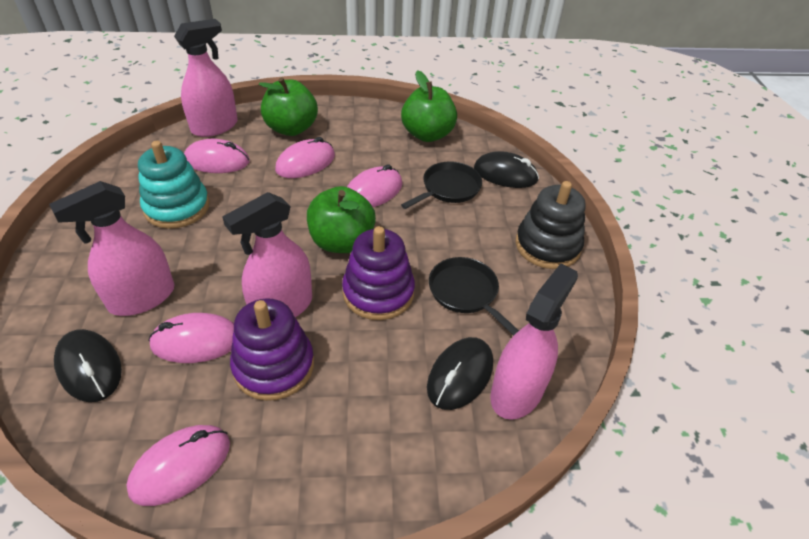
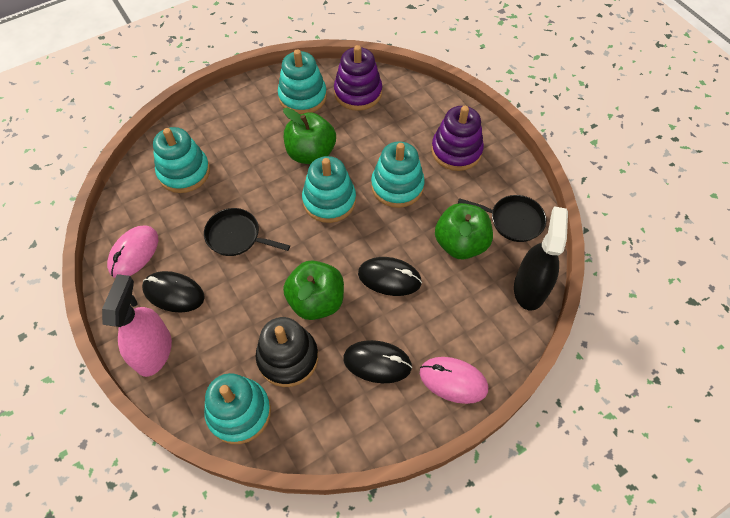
black spray bottle: 0 -> 1
pink mouse: 5 -> 2
pink spray bottle: 4 -> 1
turquoise stacking toy: 1 -> 5

